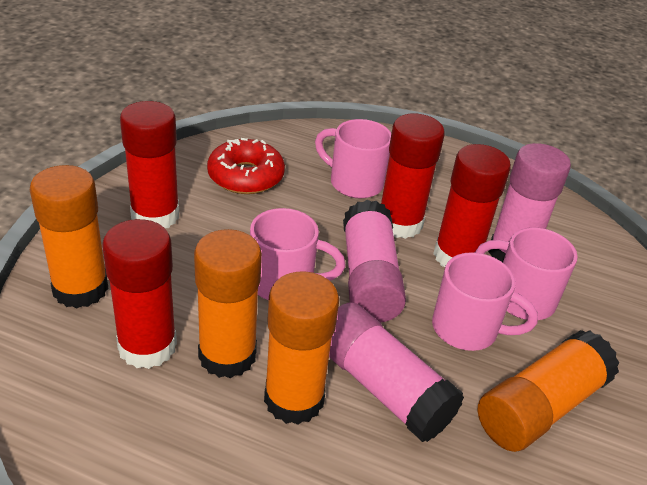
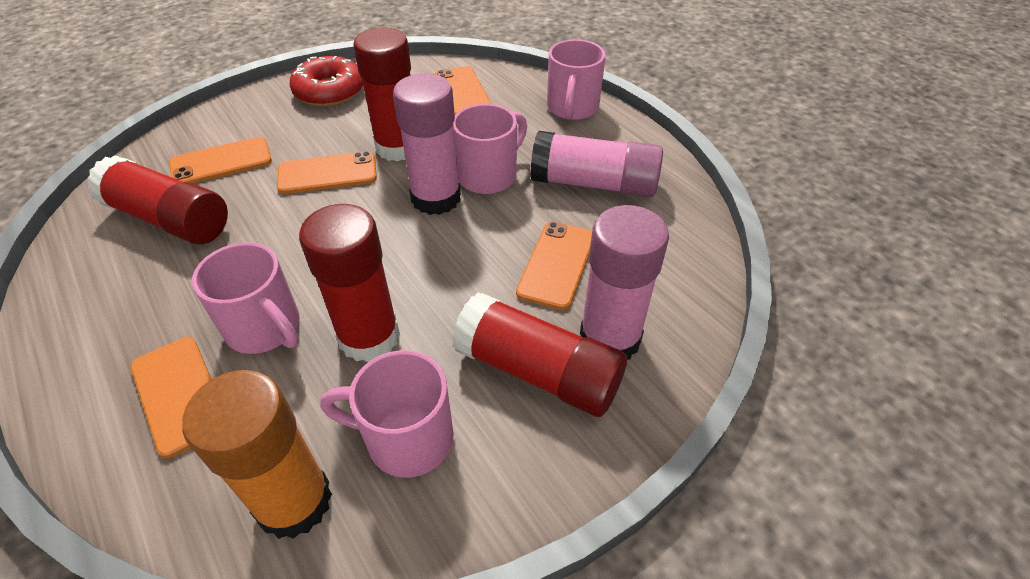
orange glue stick: 4 -> 1
orange phone: 0 -> 5

